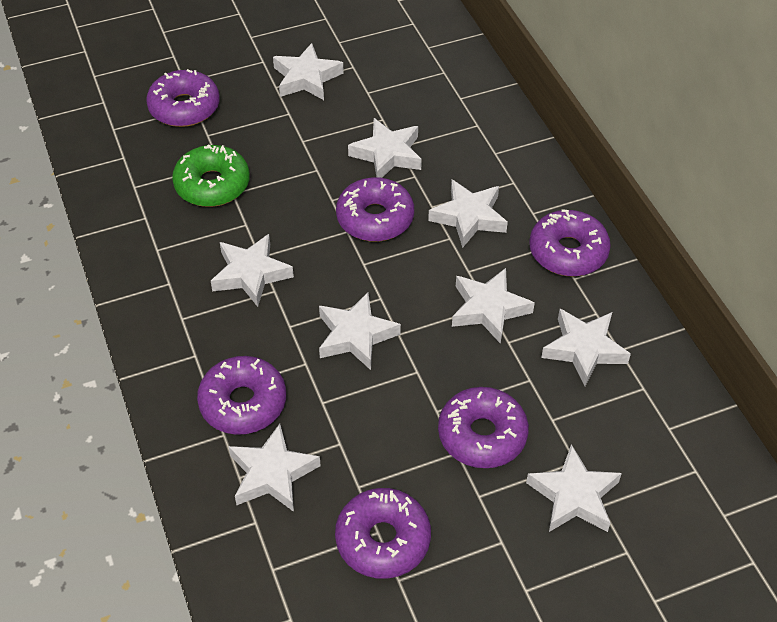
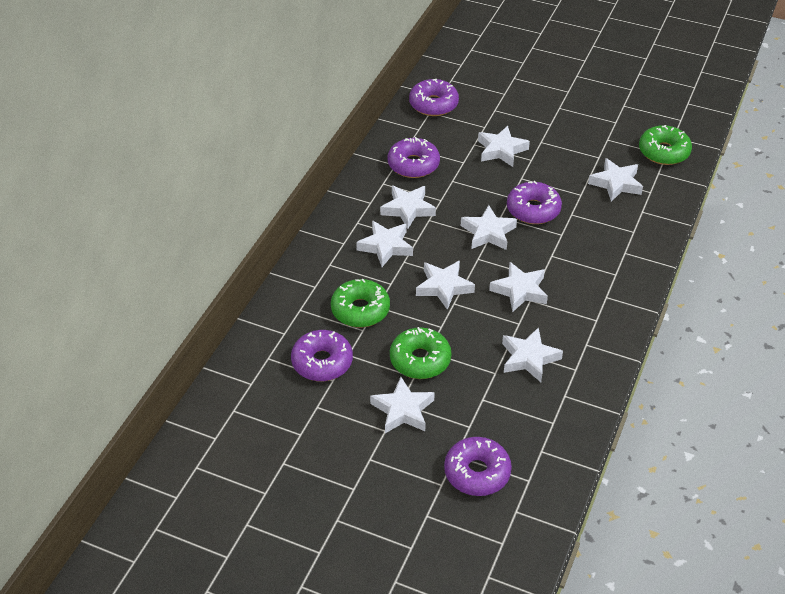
green donut: 1 -> 3
purple donut: 6 -> 5

